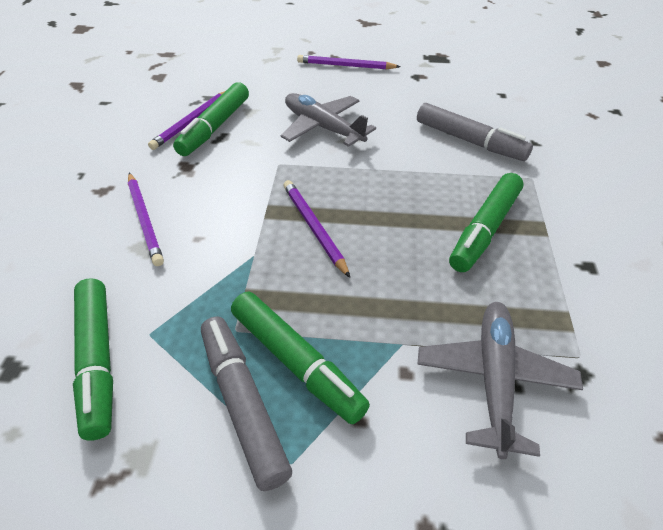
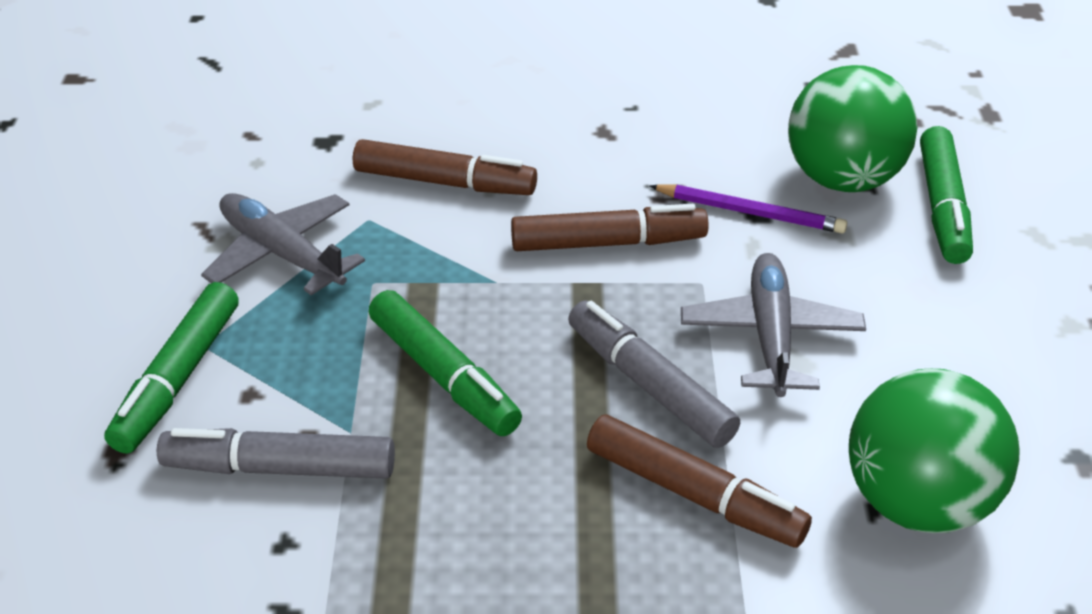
brown marker: 0 -> 3
green ball: 0 -> 2
green marker: 4 -> 3
purple pencil: 4 -> 1

